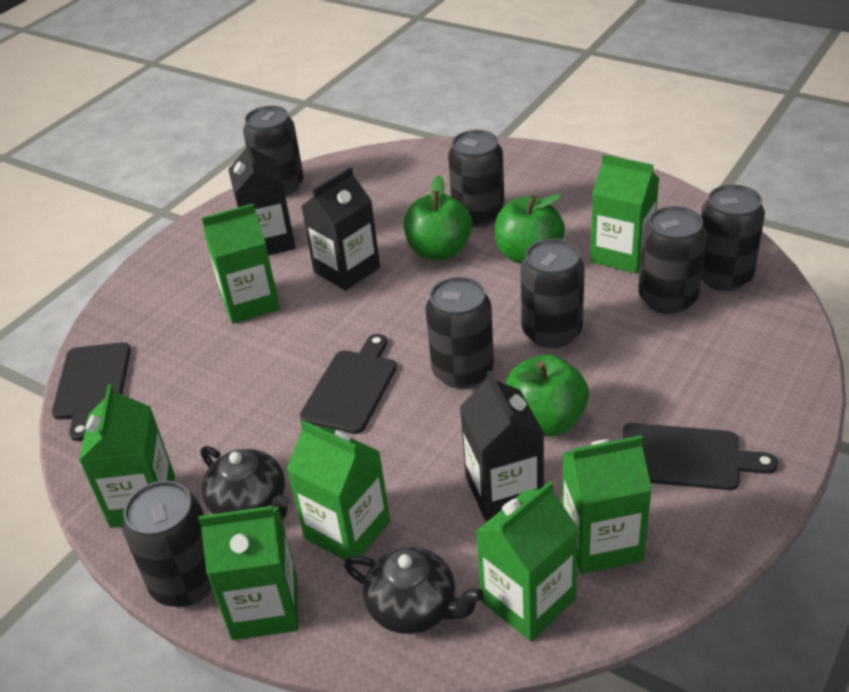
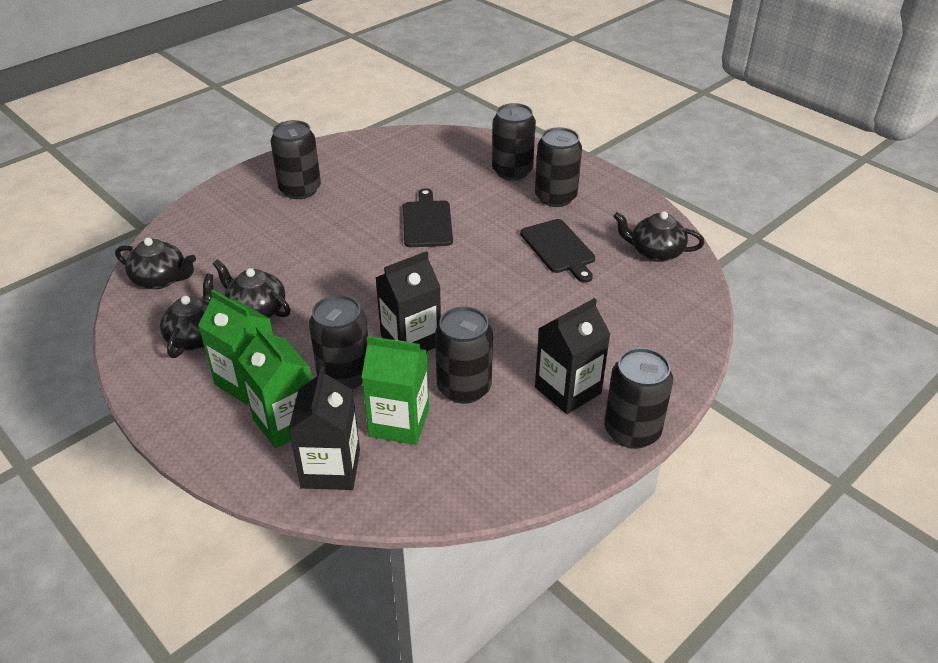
black can: 7 -> 6
black cutting board: 3 -> 2
black teapot: 2 -> 4
green apple: 3 -> 0
green carton: 7 -> 3

